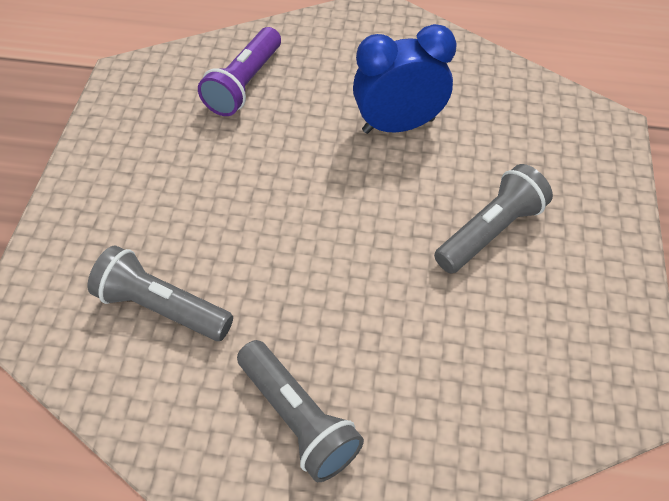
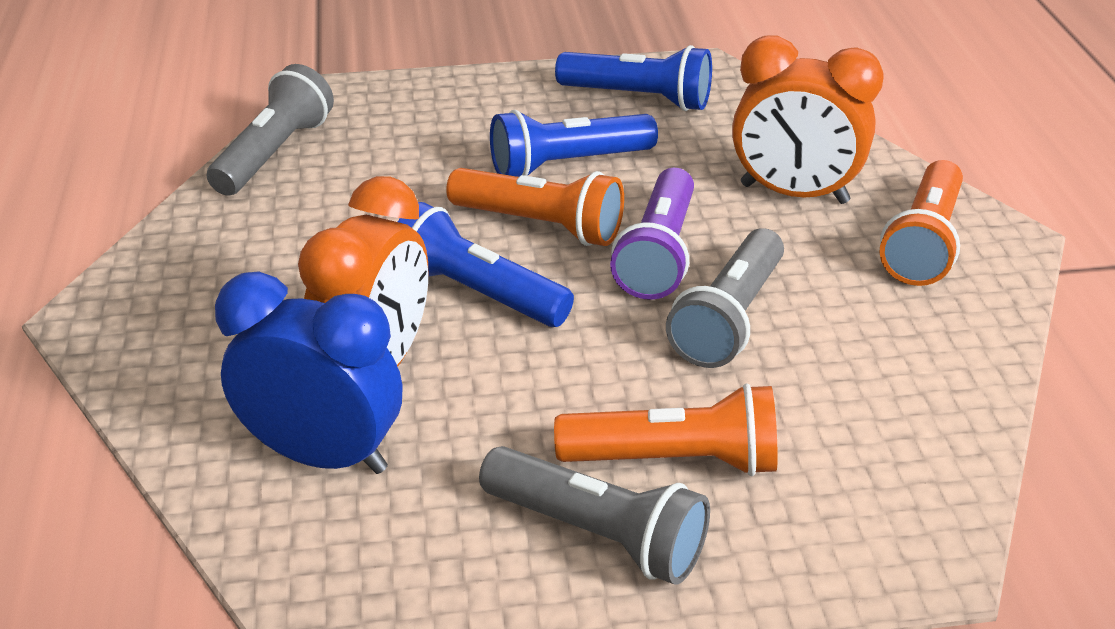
blue flashlight: 0 -> 3
orange clock: 0 -> 2
orange flashlight: 0 -> 3

